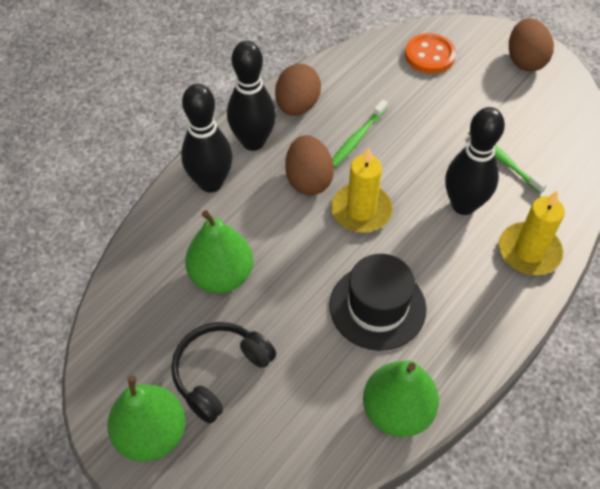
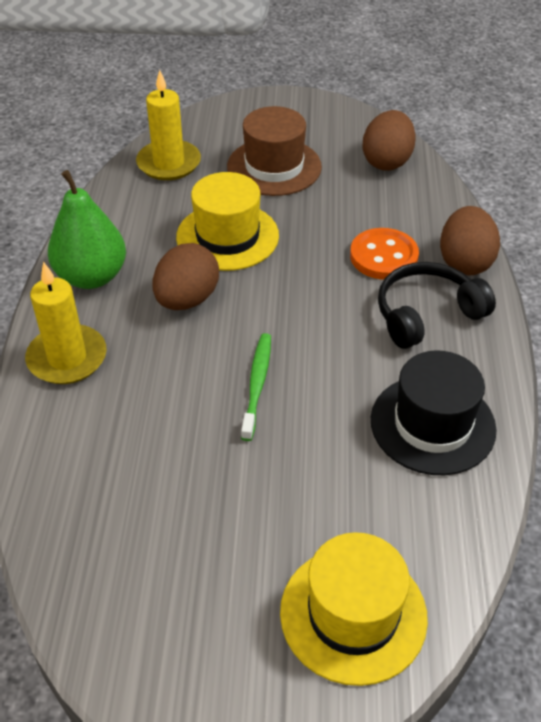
black bowling pin: 3 -> 0
brown hat: 0 -> 1
green pear: 3 -> 1
green toothbrush: 2 -> 1
yellow hat: 0 -> 2

